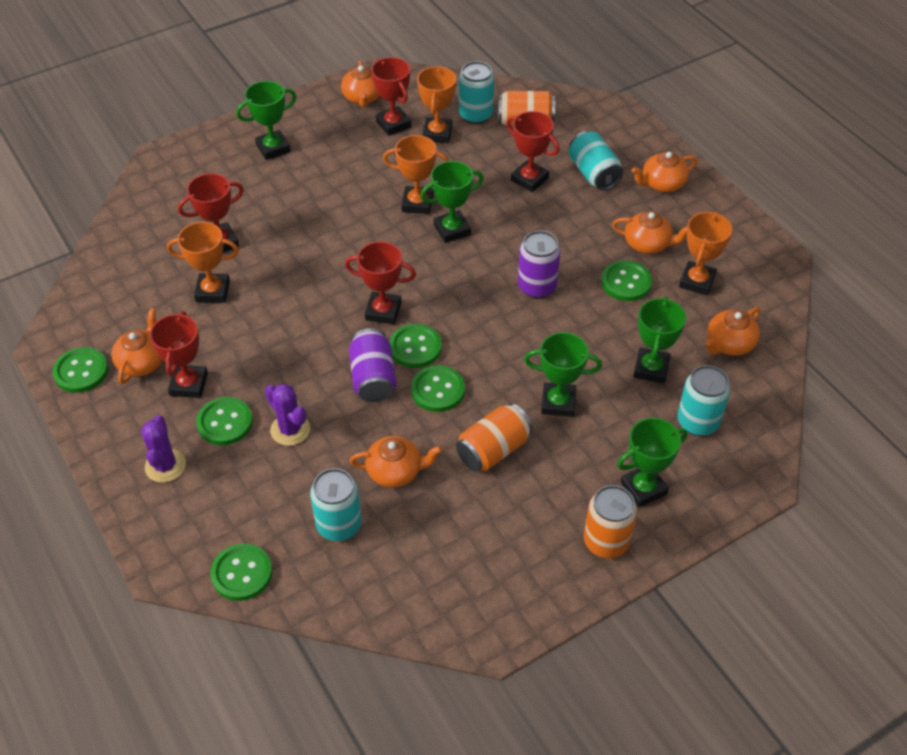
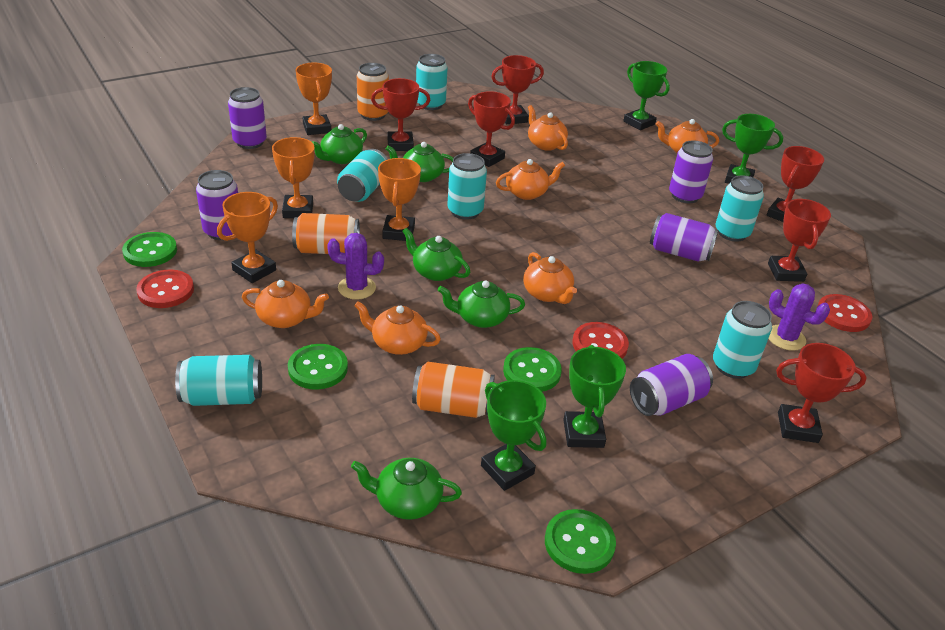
green button: 6 -> 4
green teapot: 0 -> 5
green trophy: 5 -> 4
purple can: 2 -> 5
red button: 0 -> 3
red trophy: 5 -> 6
turquoise can: 4 -> 6

